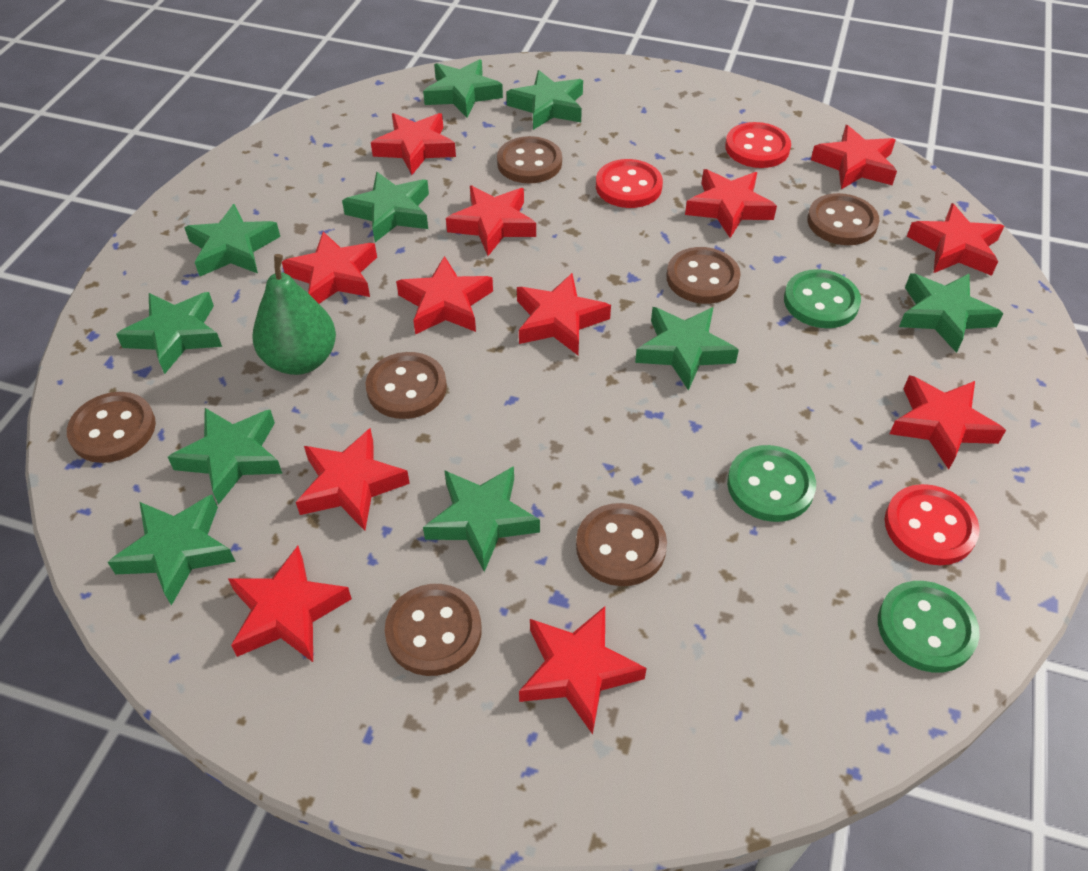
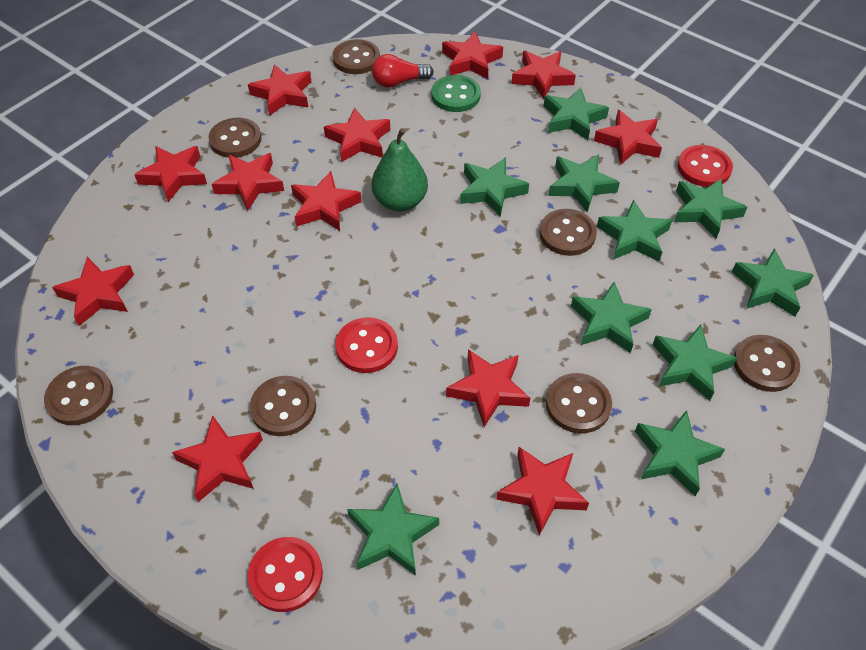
green button: 3 -> 1
red light bulb: 0 -> 1

